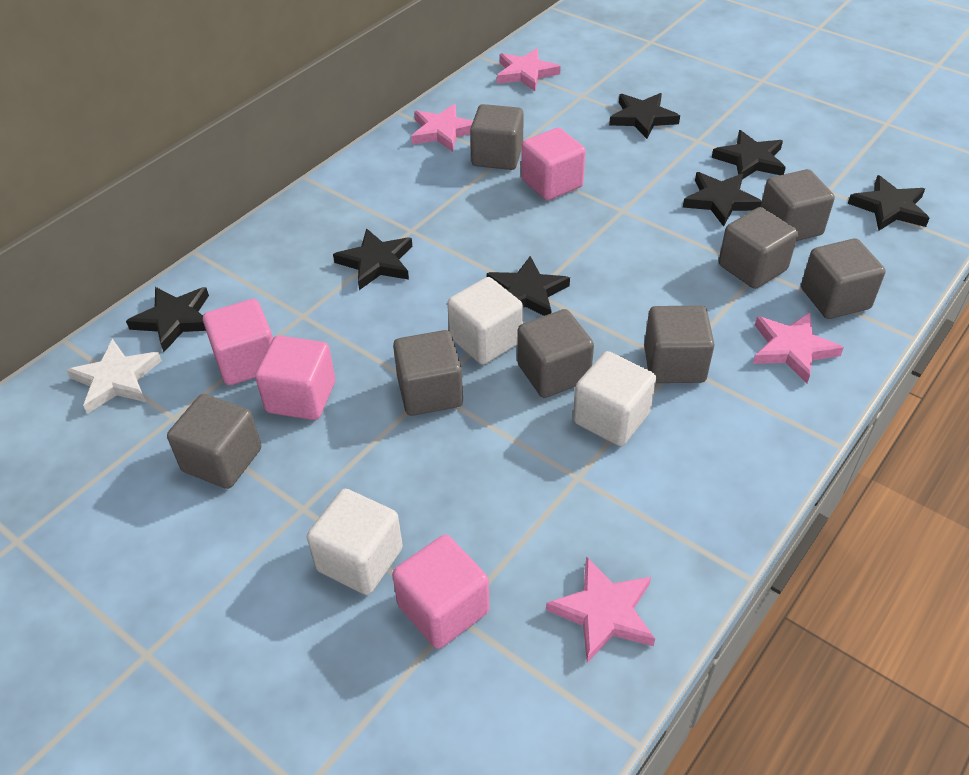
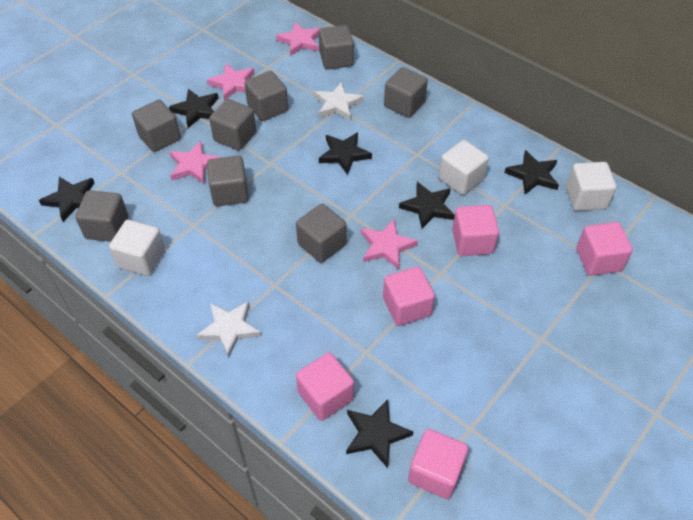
black star: 7 -> 6
pink cube: 4 -> 5
white star: 1 -> 2

